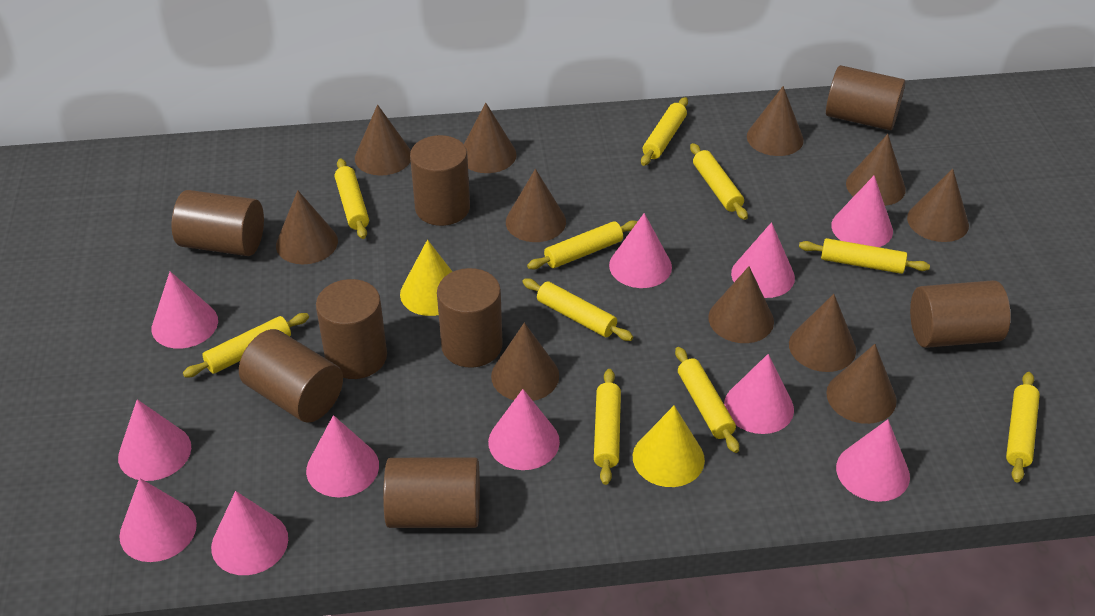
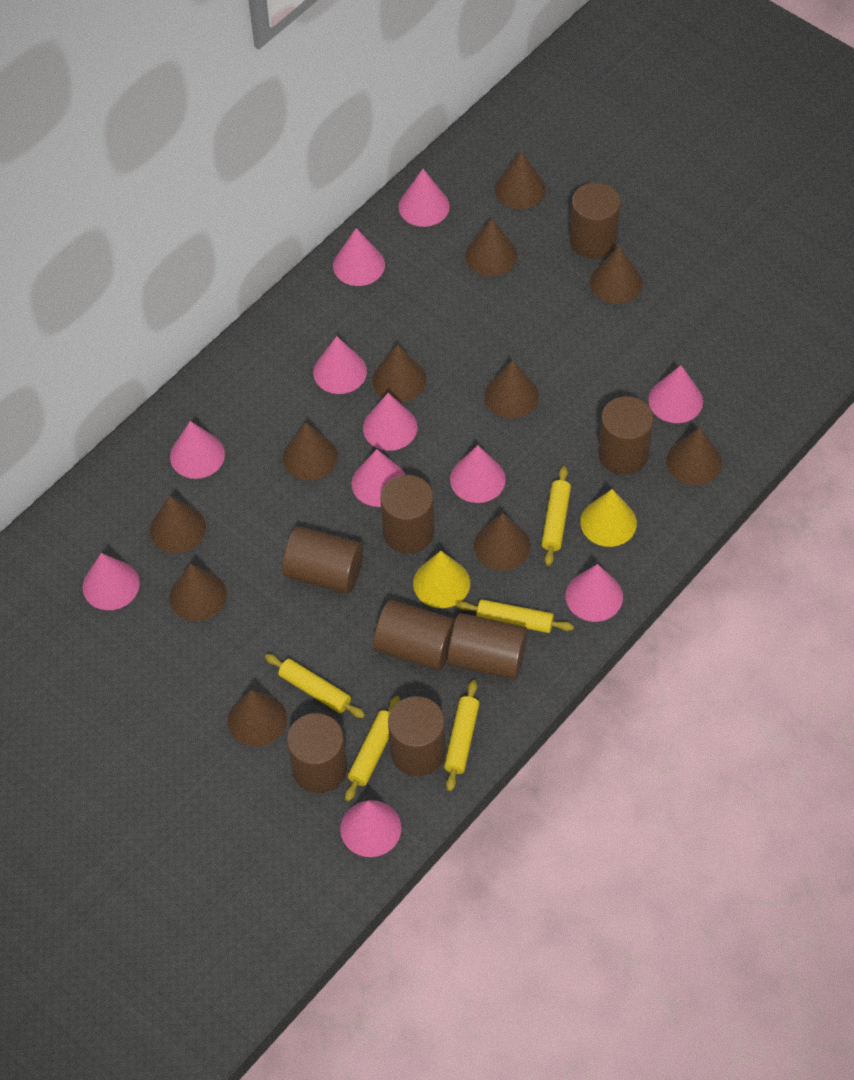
yellow rolling pin: 10 -> 5

